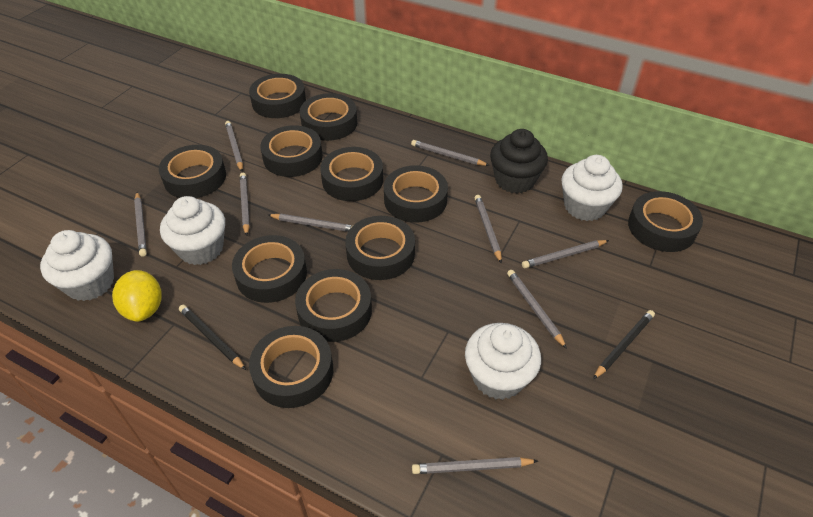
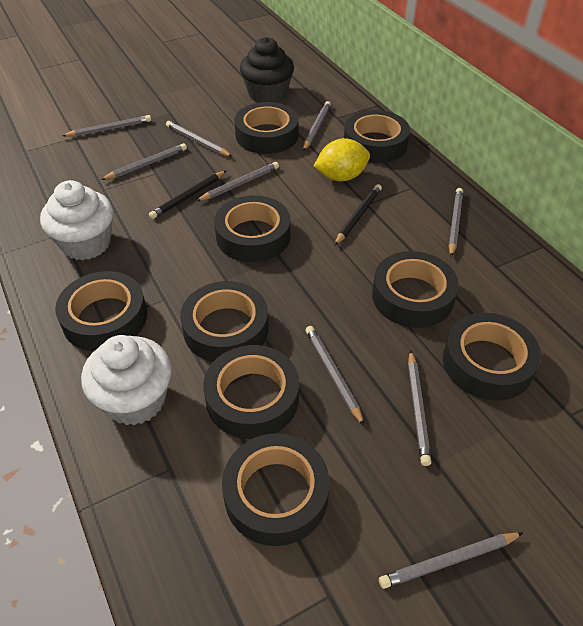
black tape: 11 -> 9
white cupcake: 4 -> 2

